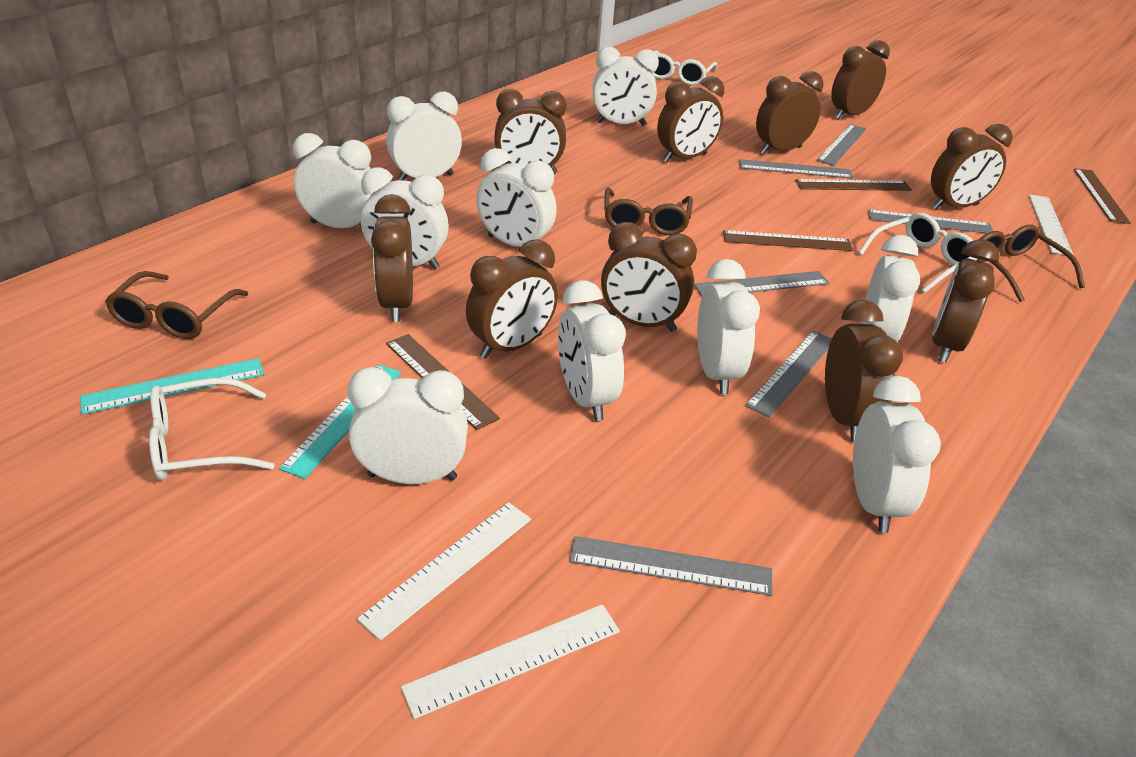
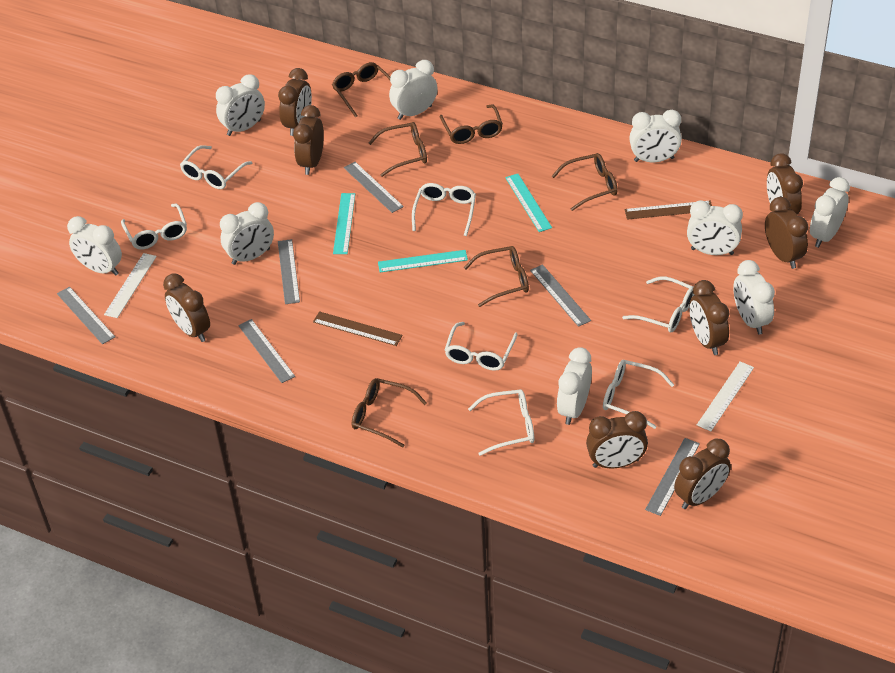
brown clock: 10 -> 8
brown glasses: 3 -> 6
brown ruler: 4 -> 2
turquoise ruler: 2 -> 3
white clock: 10 -> 9
white glasses: 3 -> 7
white ruler: 3 -> 2

